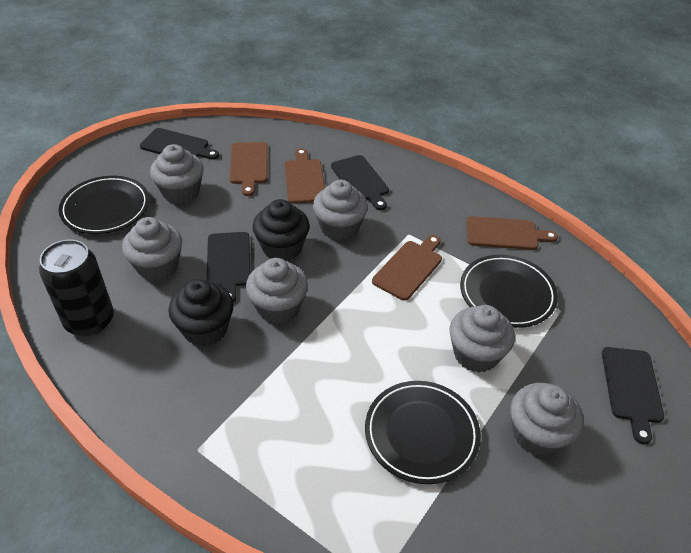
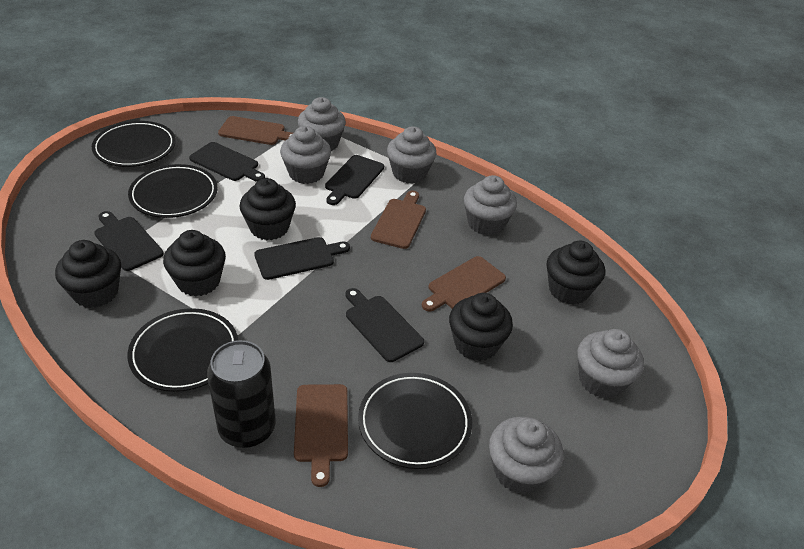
black cupcake: 2 -> 5
black cutting board: 4 -> 5
black plate: 3 -> 4

